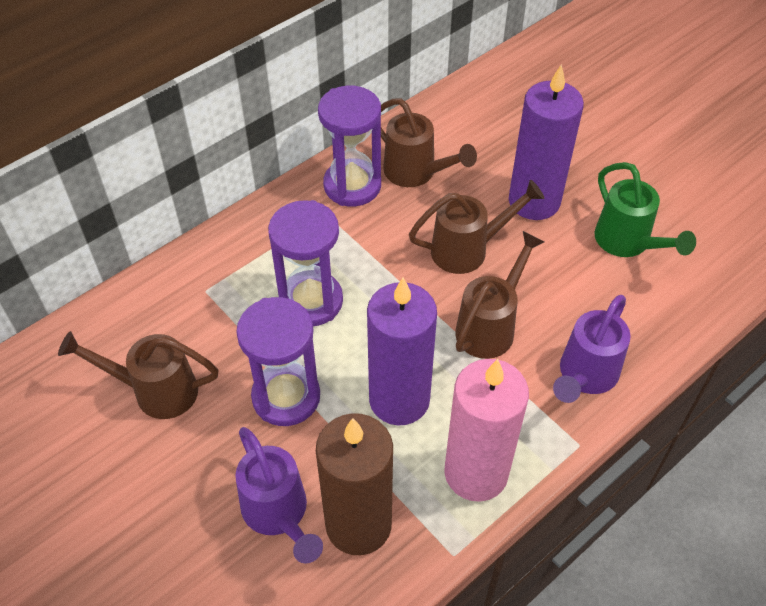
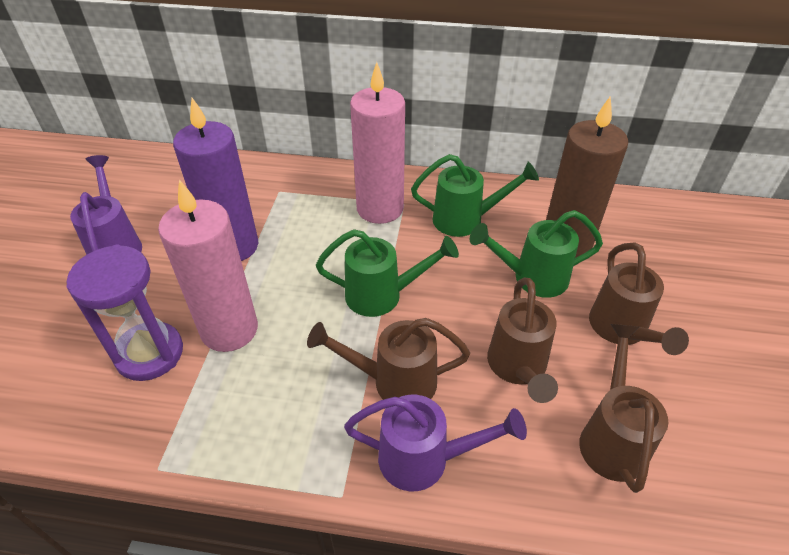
green watering can: 1 -> 3
pink candle: 1 -> 2
purple candle: 2 -> 1
purple hourglass: 3 -> 1

